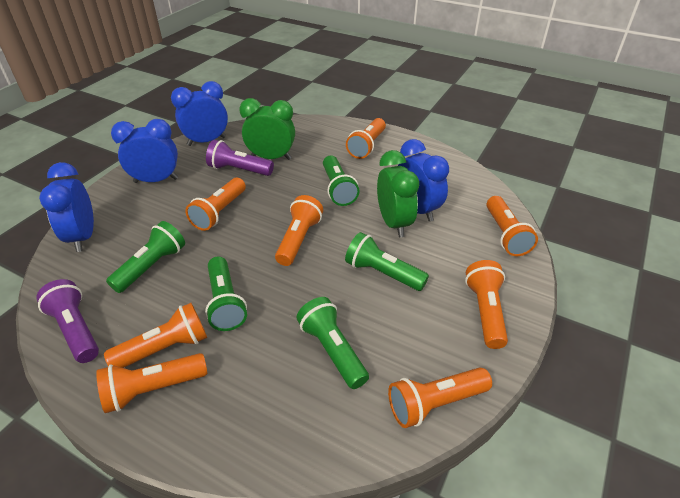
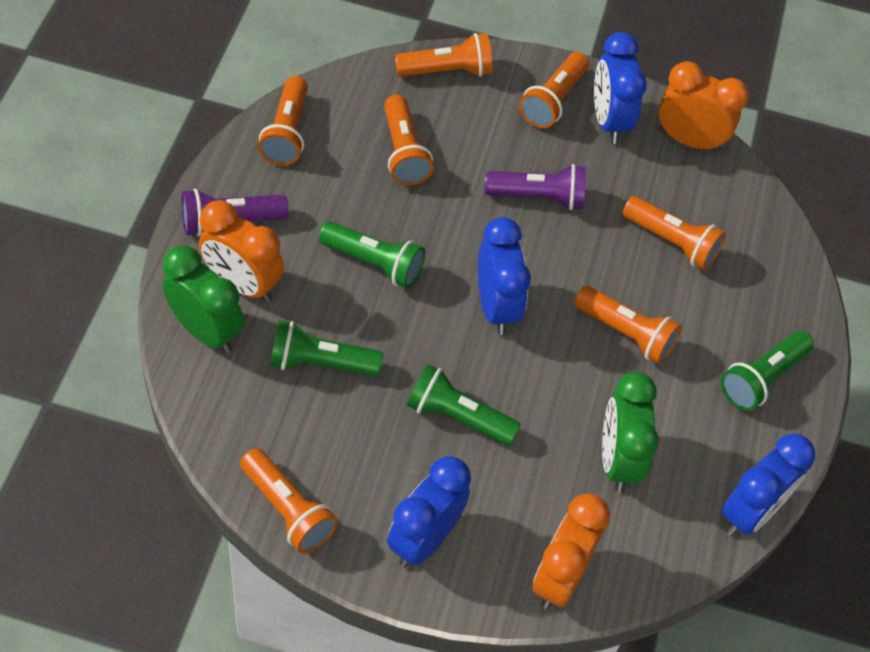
green flashlight: 5 -> 4
orange clock: 0 -> 3
orange flashlight: 8 -> 7

